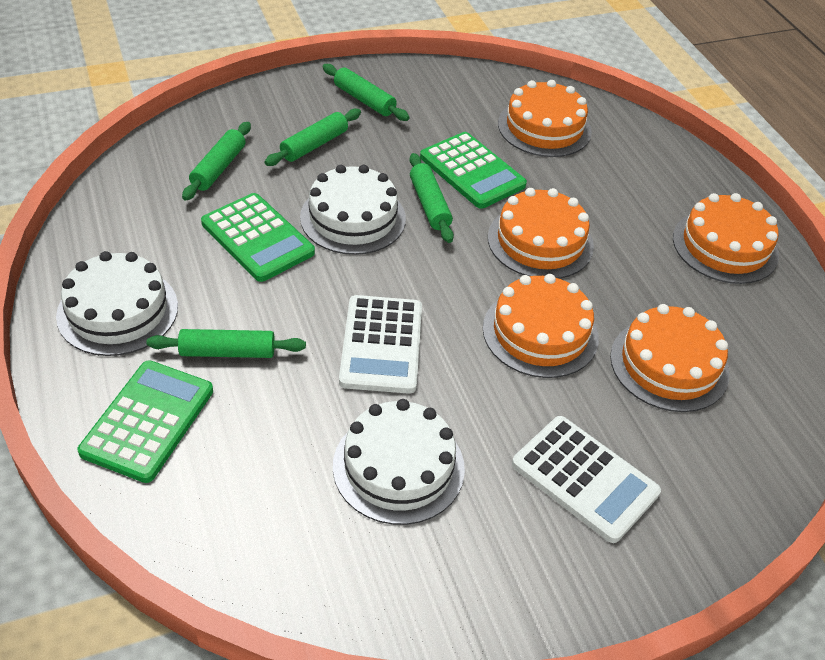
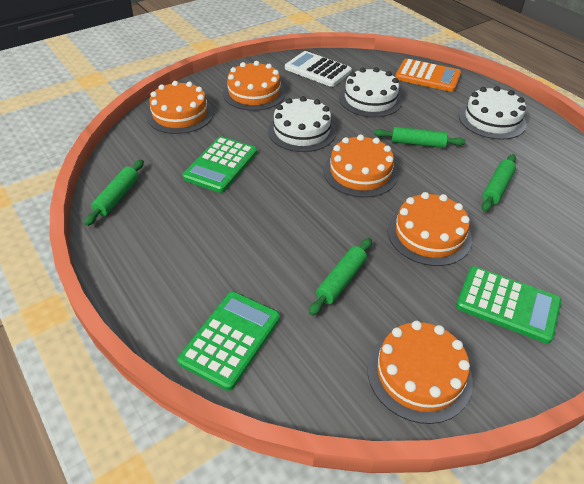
green rolling pin: 5 -> 4
orange calculator: 0 -> 1
white calculator: 2 -> 1

